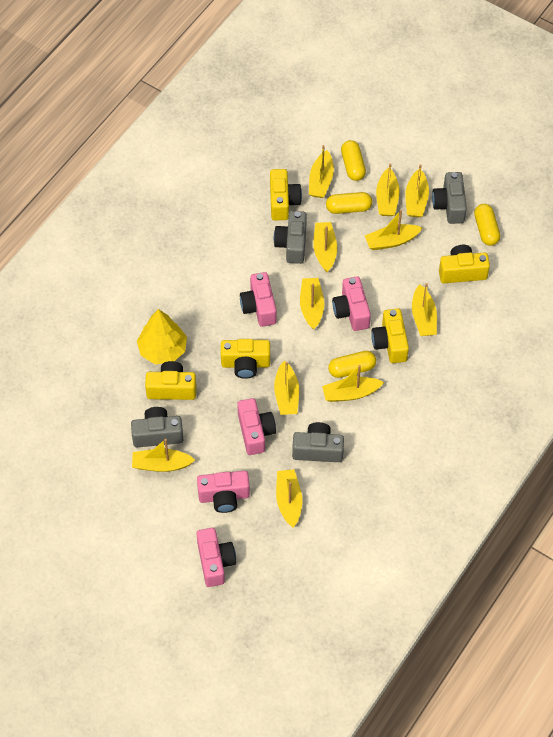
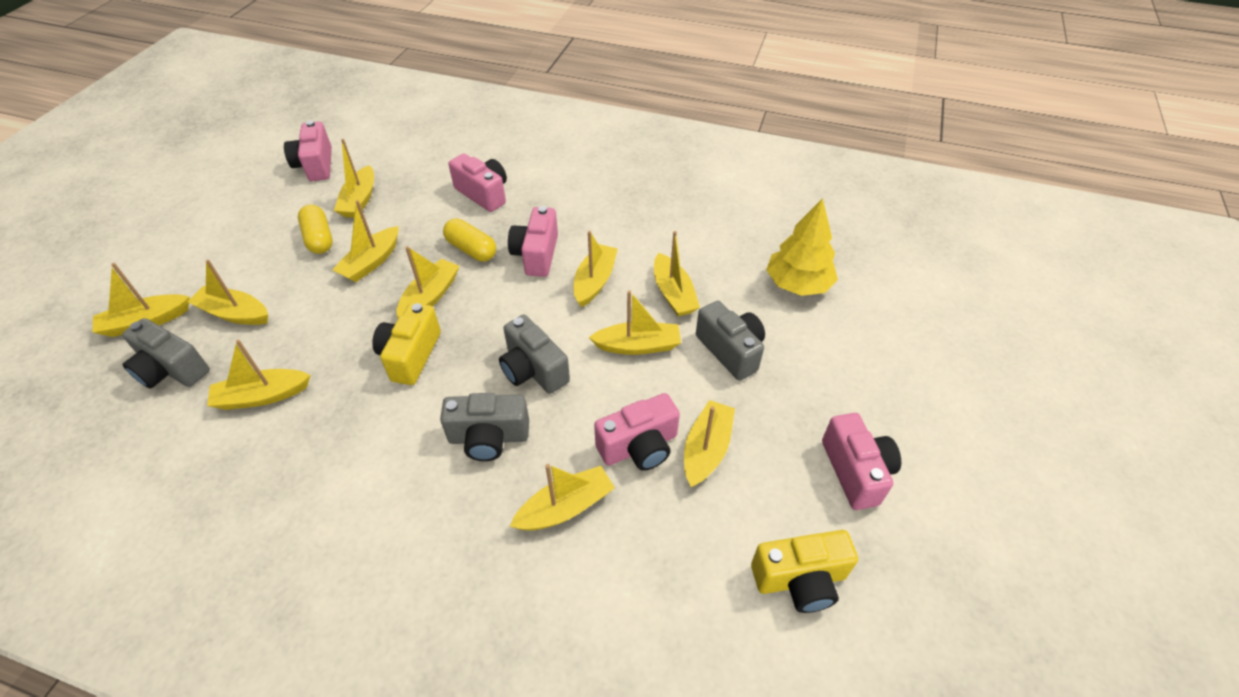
yellow camera: 5 -> 2
yellow capsule: 4 -> 2

